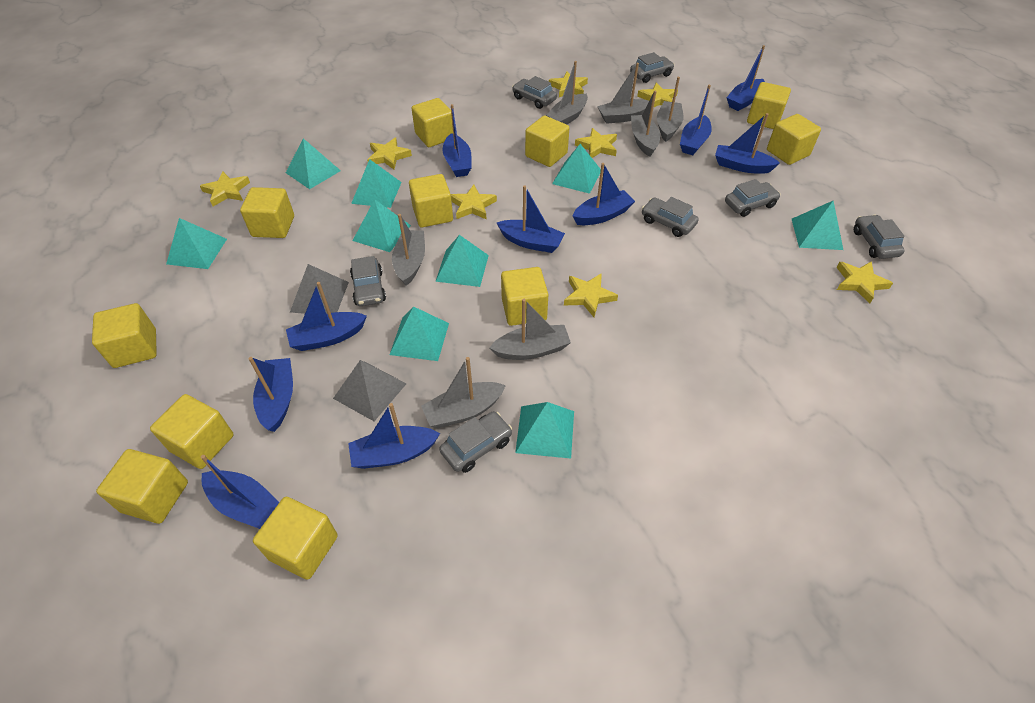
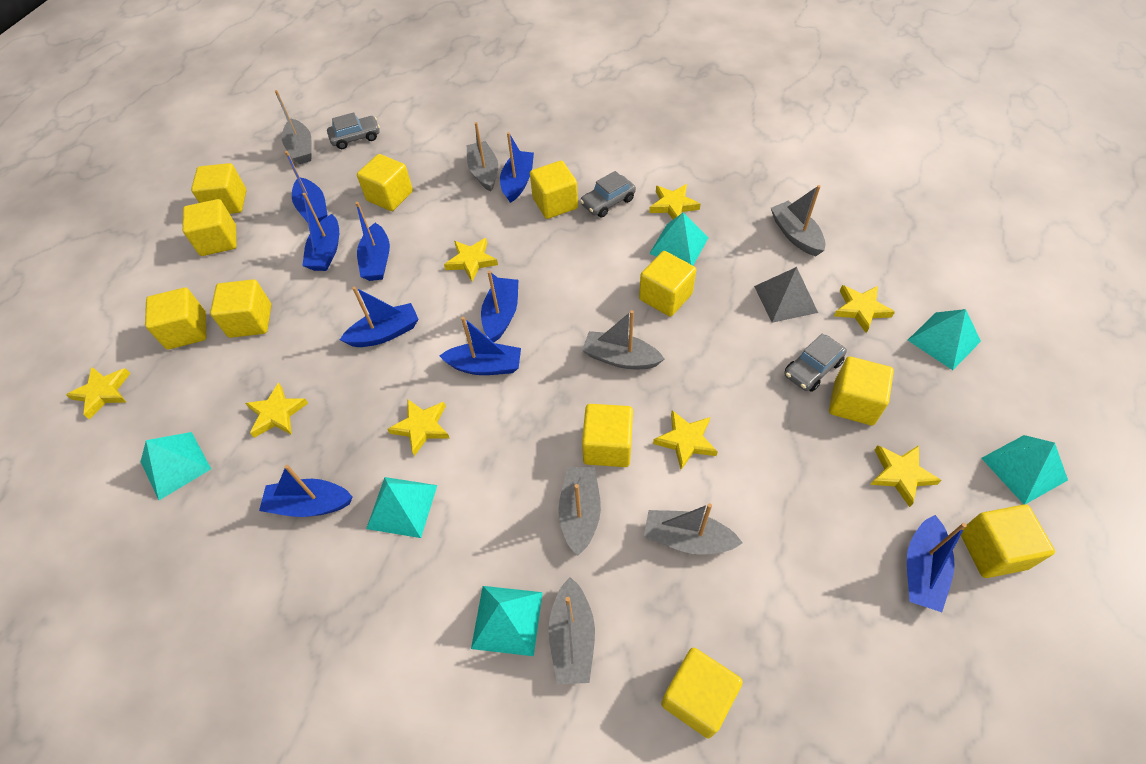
blue boat: 10 -> 9
grey car: 7 -> 3
grey pyramid: 2 -> 1
turquoise pyramid: 9 -> 6

